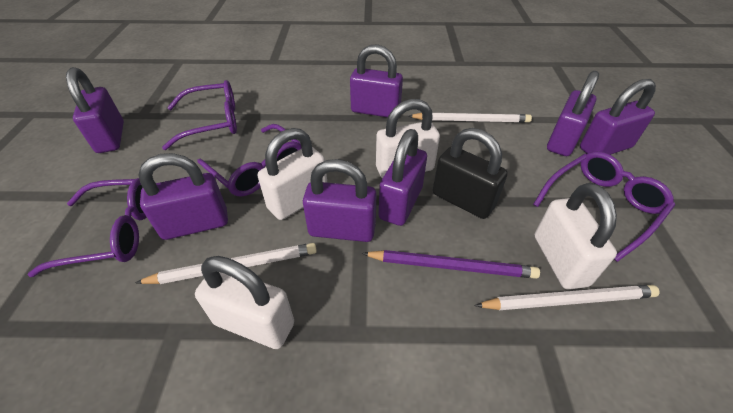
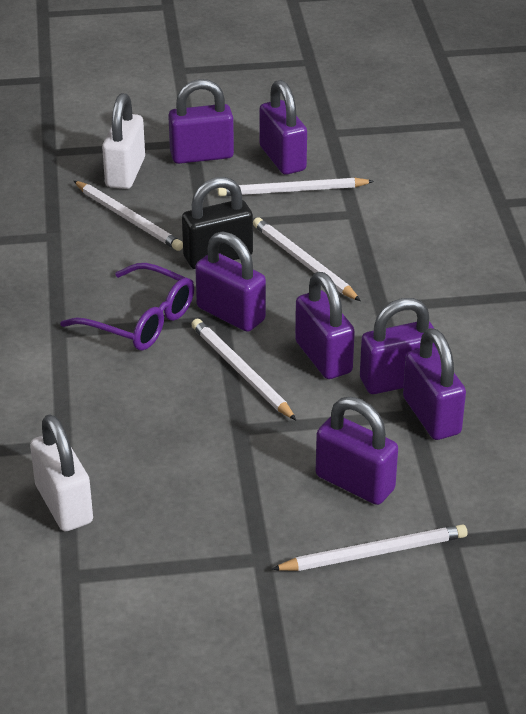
purple glasses: 4 -> 1
purple pencil: 1 -> 0
white padlock: 4 -> 2
white pencil: 3 -> 5

